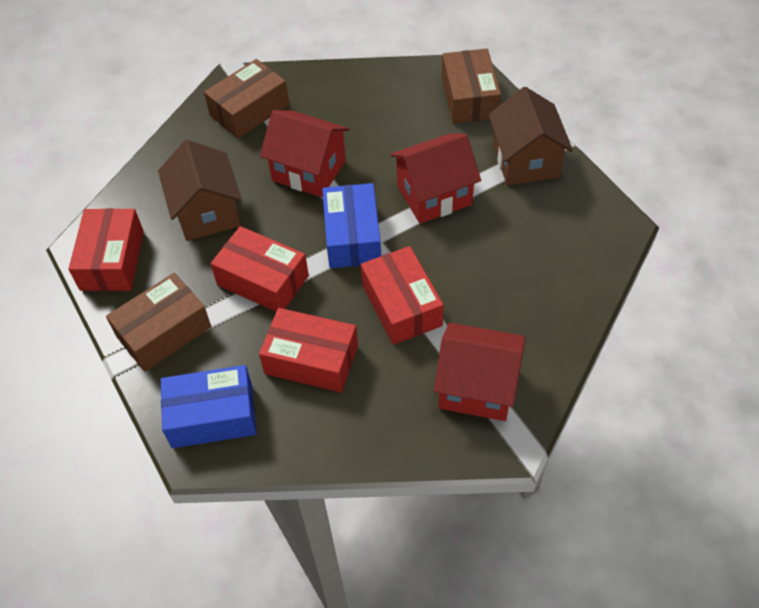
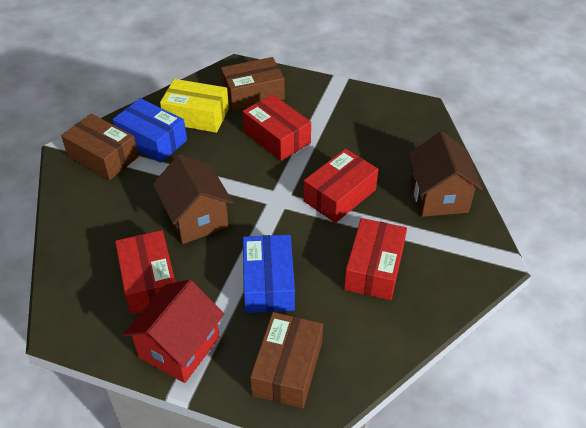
red house: 3 -> 1
yellow box: 0 -> 1

